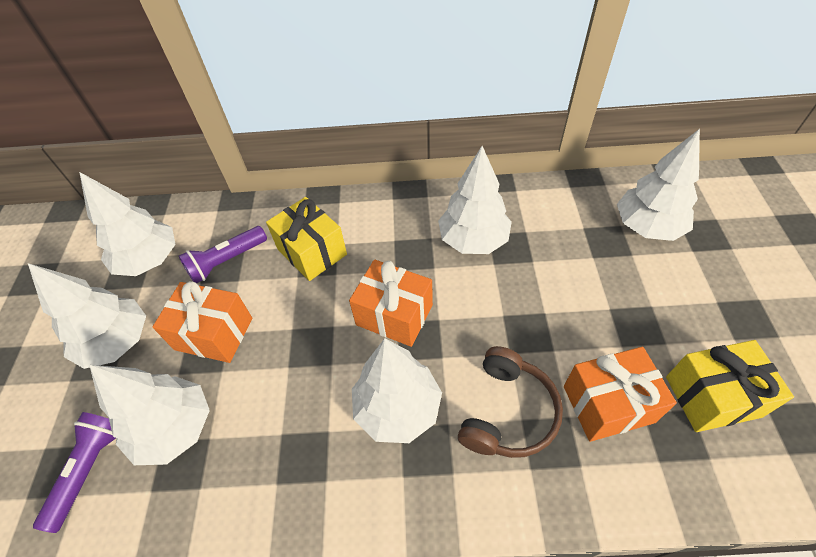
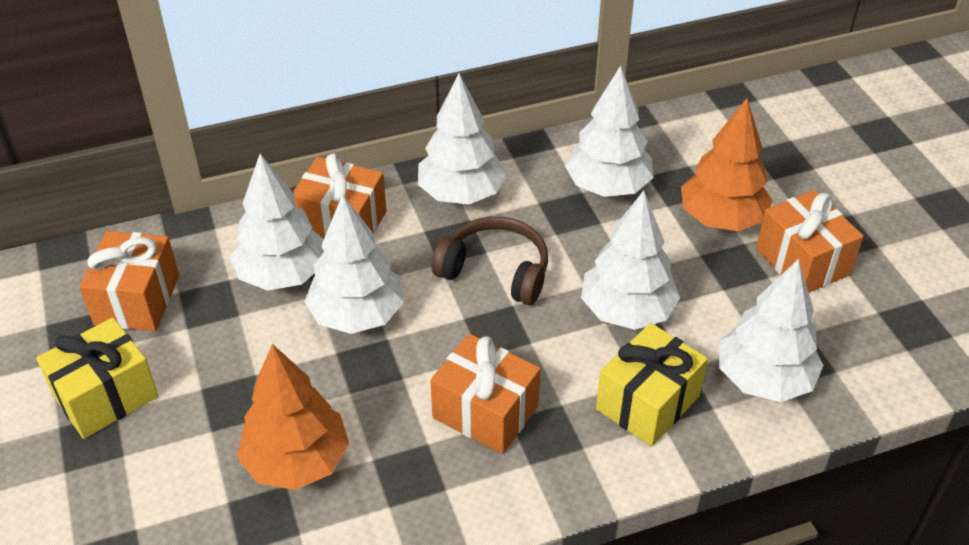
orange gift: 3 -> 4
orange tree: 0 -> 2
purple flashlight: 2 -> 0

